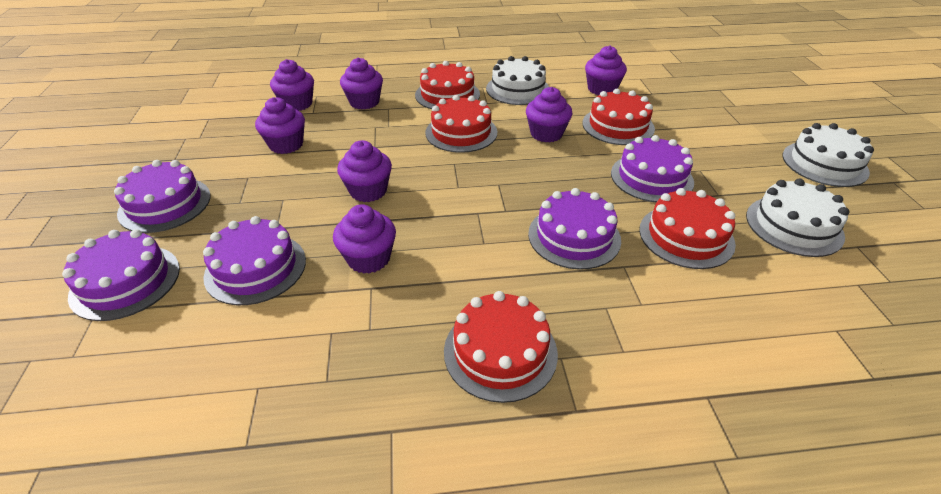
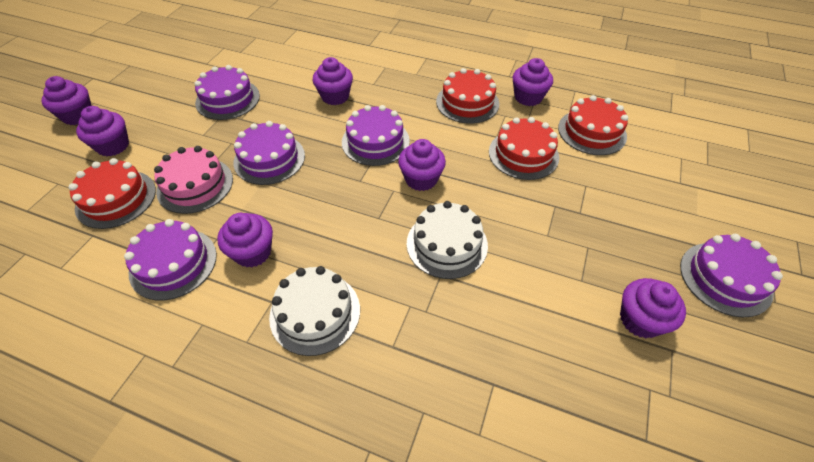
pink cake: 0 -> 1
red cake: 5 -> 4
white cake: 3 -> 2

